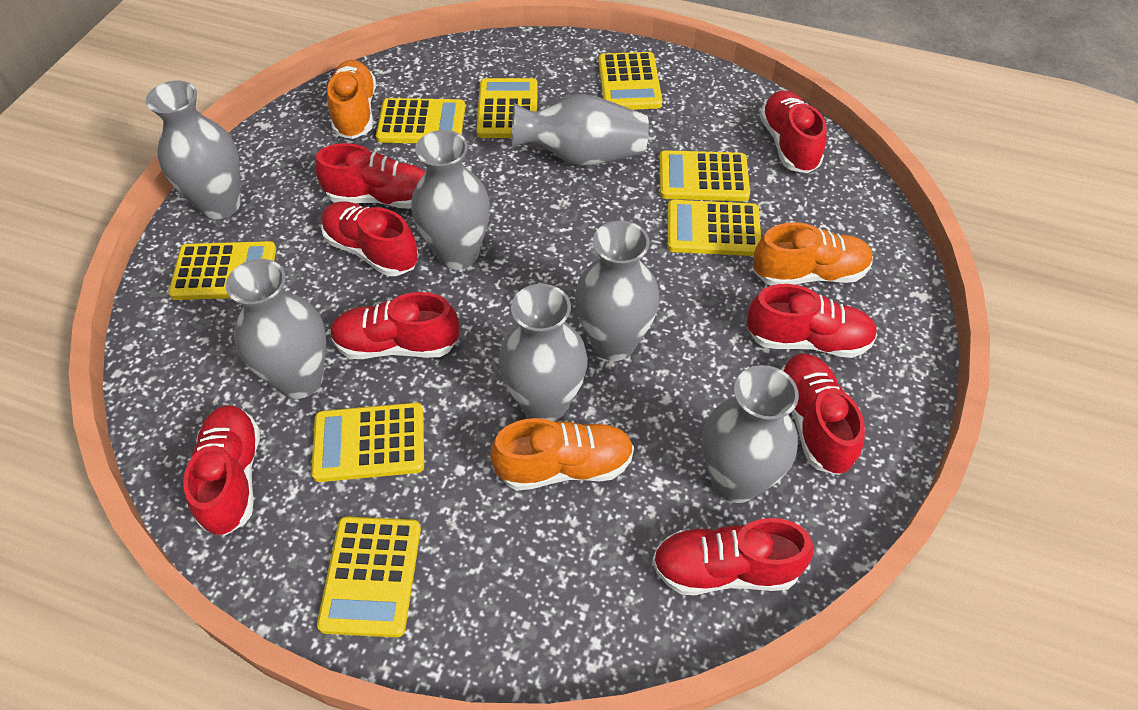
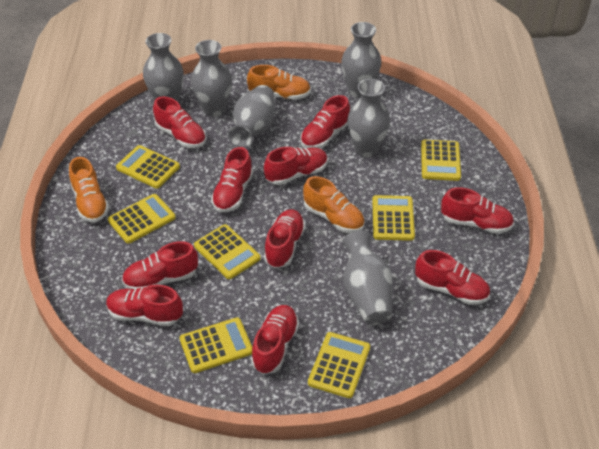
grey vase: 7 -> 6
red shoe: 8 -> 10
yellow calculator: 8 -> 7

